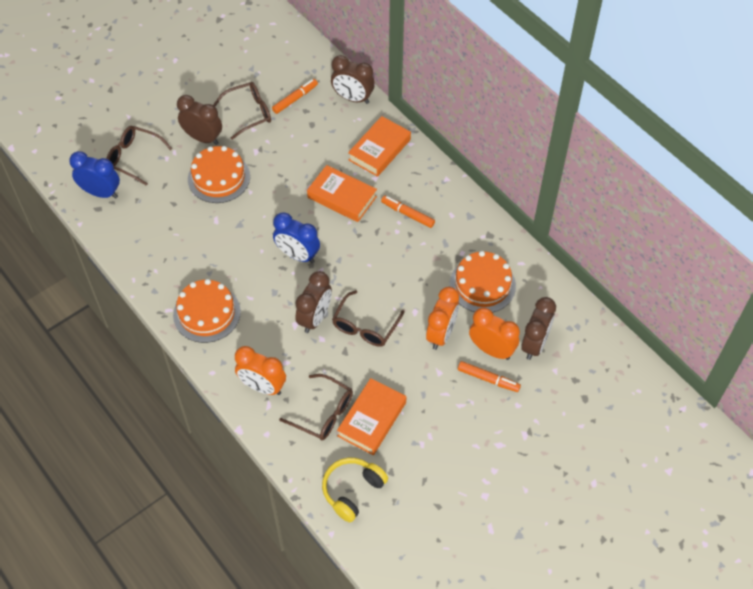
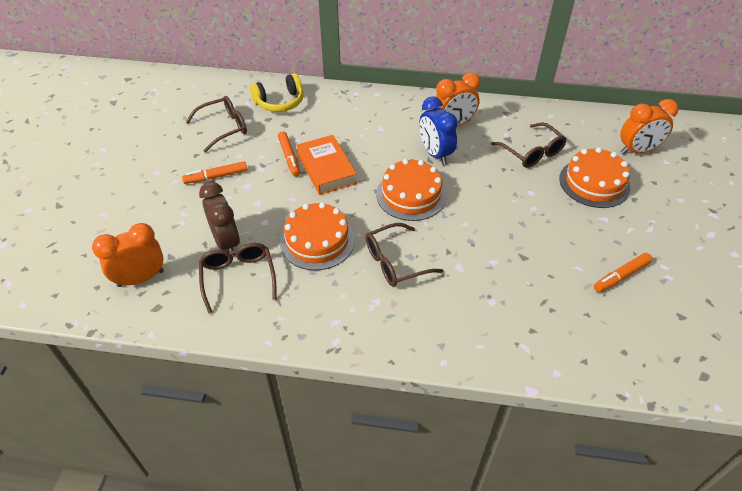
blue clock: 2 -> 1
brown clock: 4 -> 1
orange book: 3 -> 1

